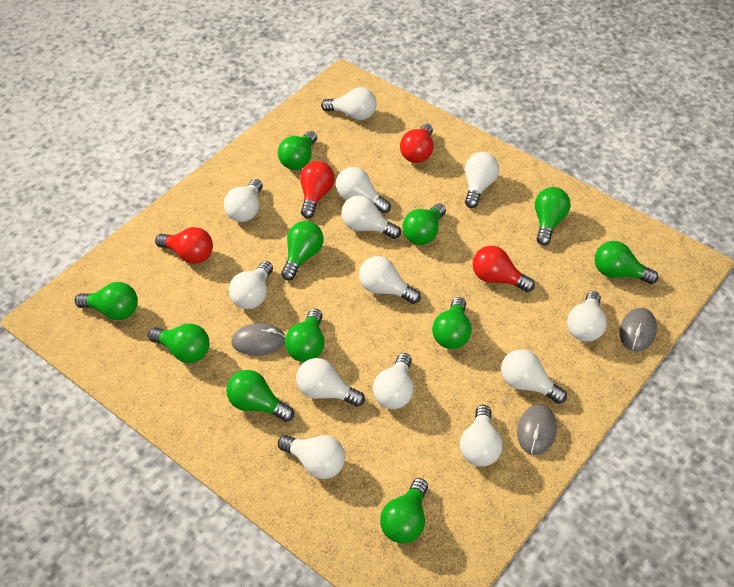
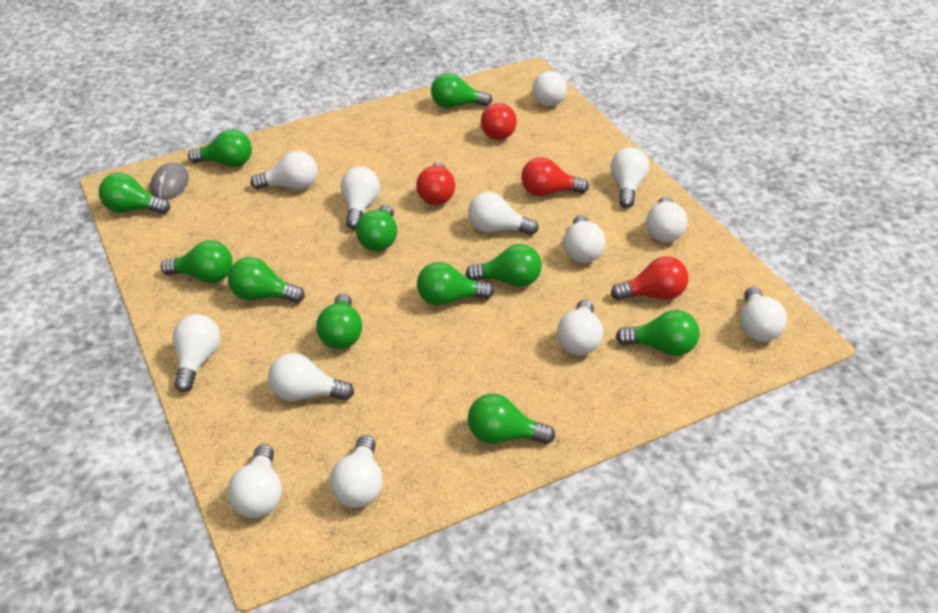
grey mouse: 3 -> 1

